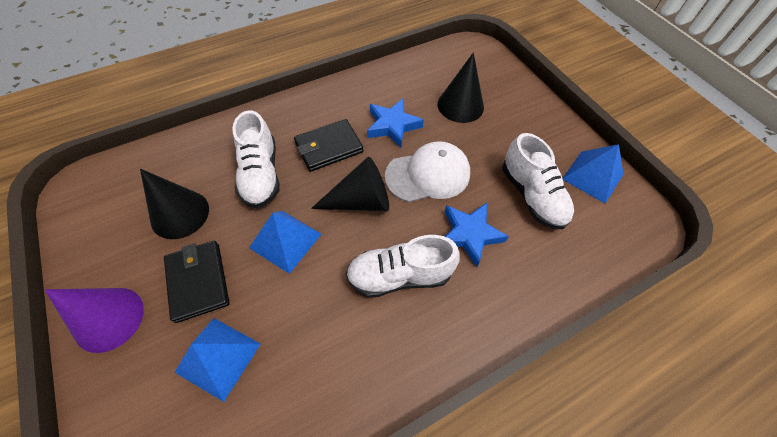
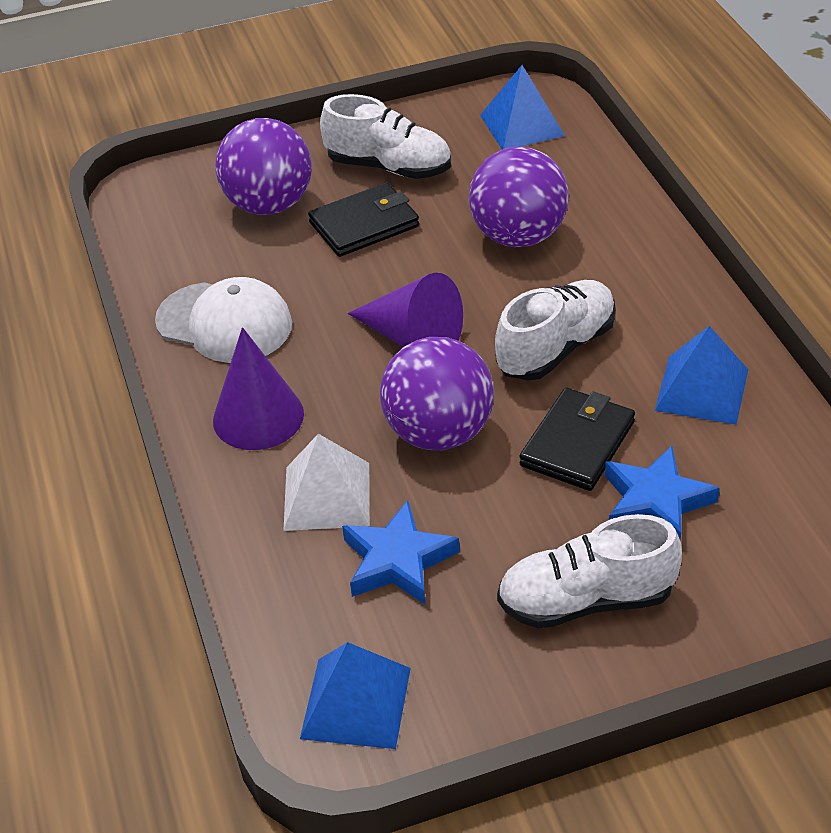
black cone: 3 -> 0
purple ball: 0 -> 3
purple cone: 1 -> 2
white pyramid: 0 -> 1

